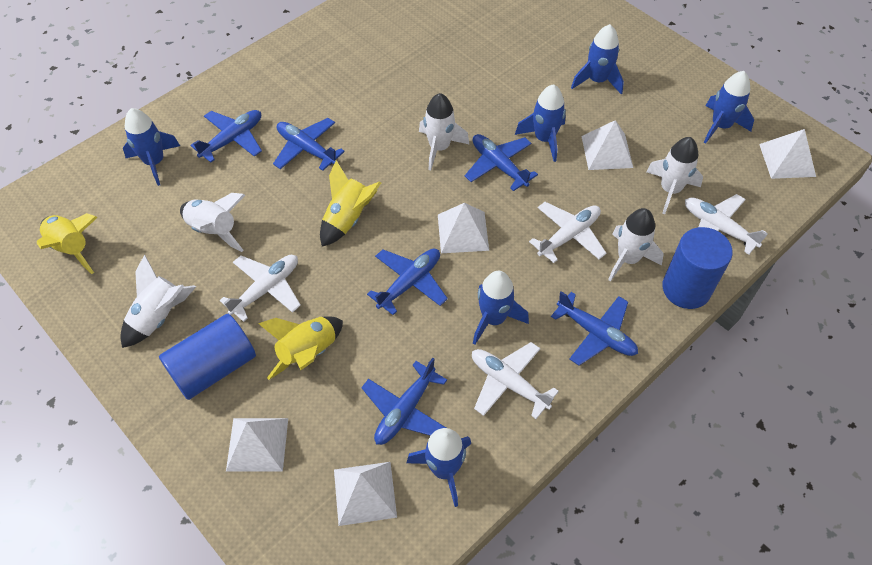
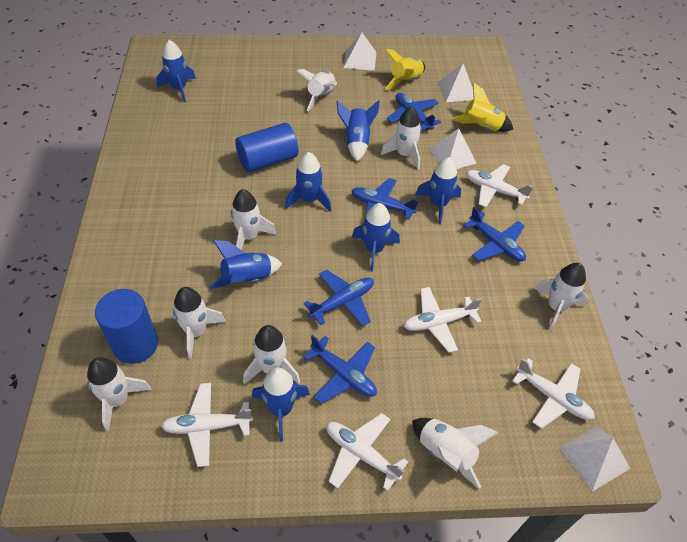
blue plane: 6 -> 5
blue rocket: 6 -> 7
white plane: 4 -> 5
white pyramid: 5 -> 4
white rocket: 5 -> 8
yellow rocket: 3 -> 2

